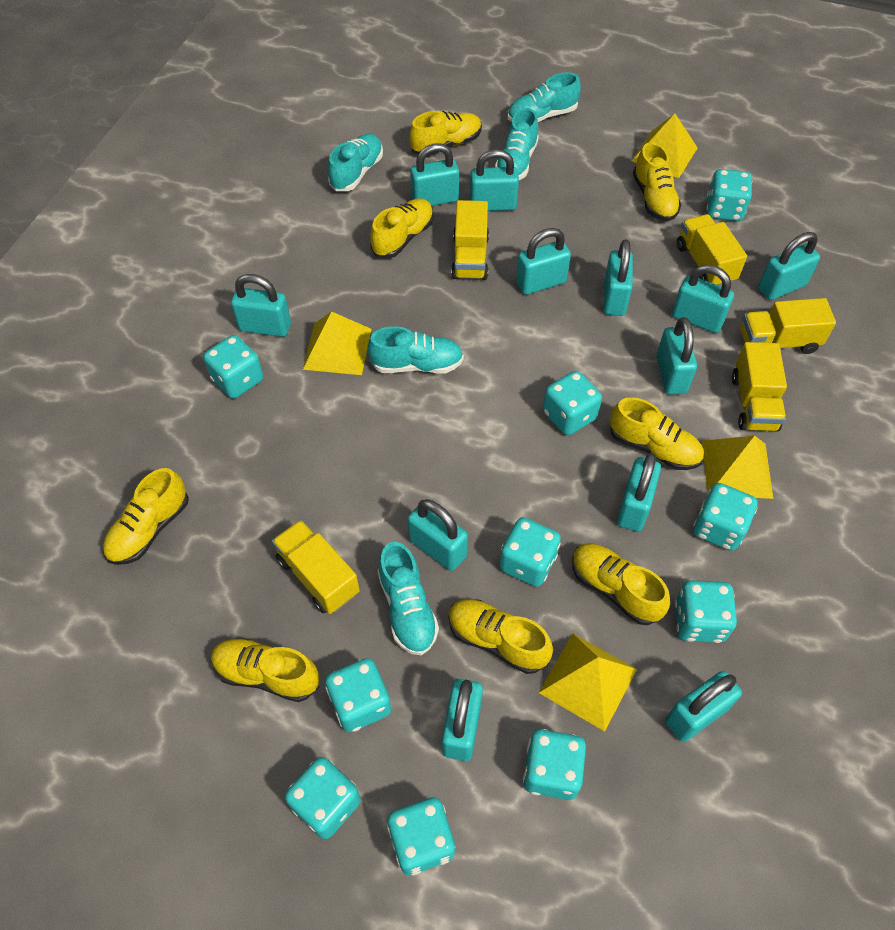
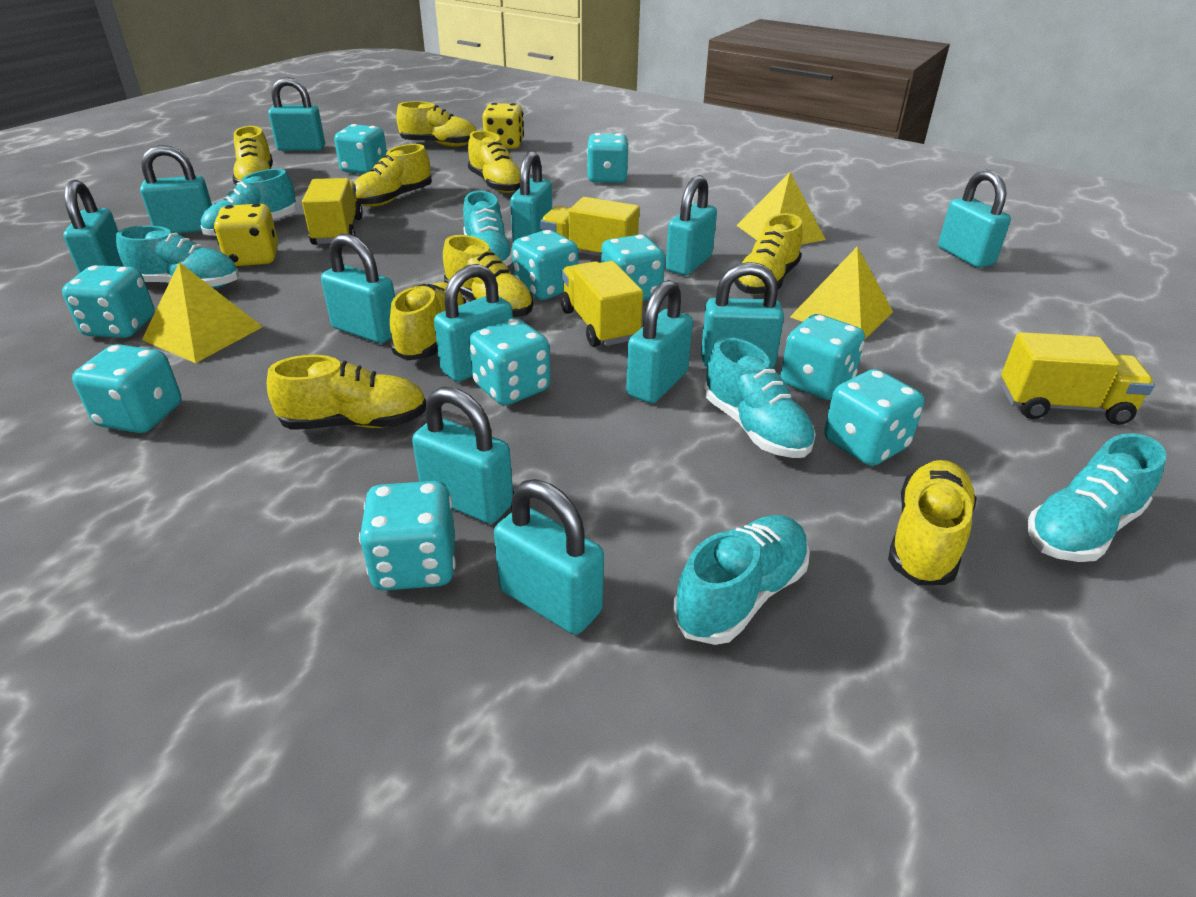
turquoise shoe: 5 -> 6
yellow dice: 0 -> 2
yellow pyramid: 4 -> 3
yellow shoe: 8 -> 9
yellow truck: 5 -> 4

